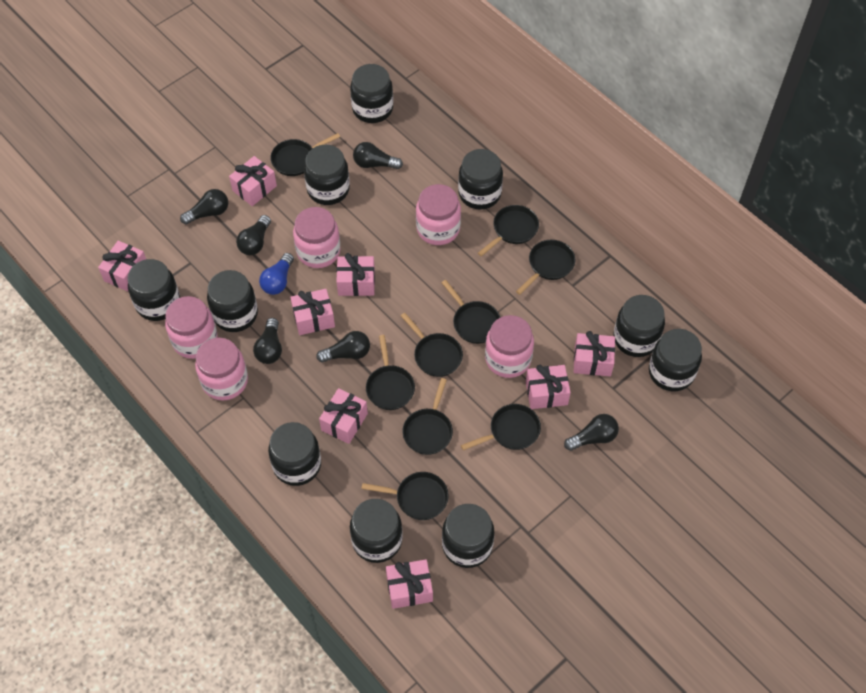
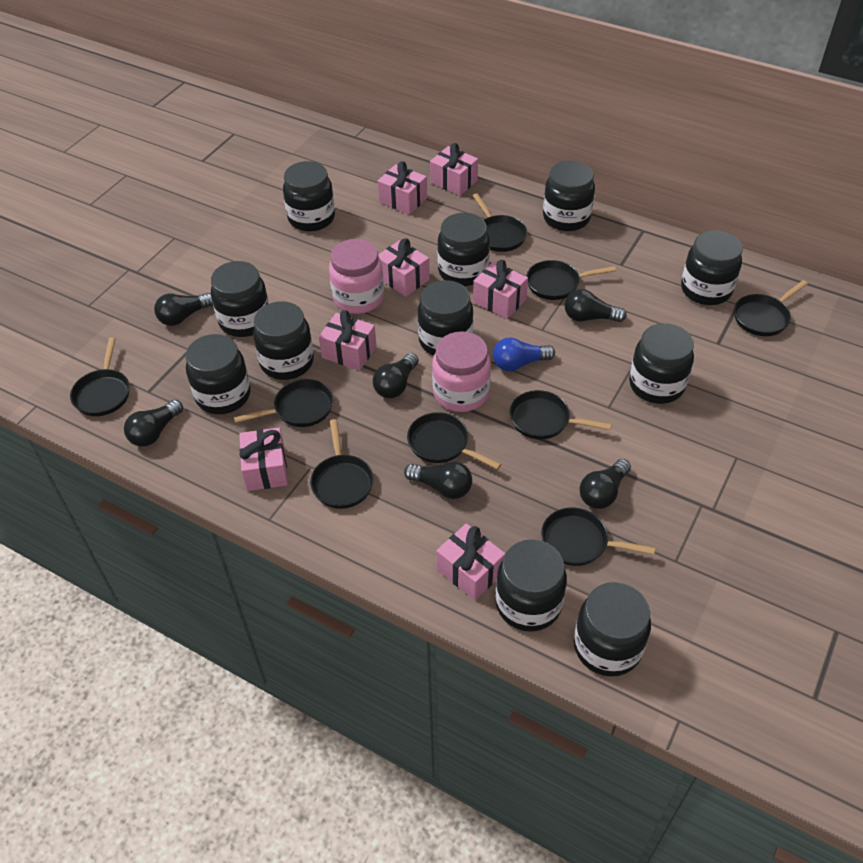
black jar: 10 -> 11
pink gift: 8 -> 7
pink jar: 5 -> 2

